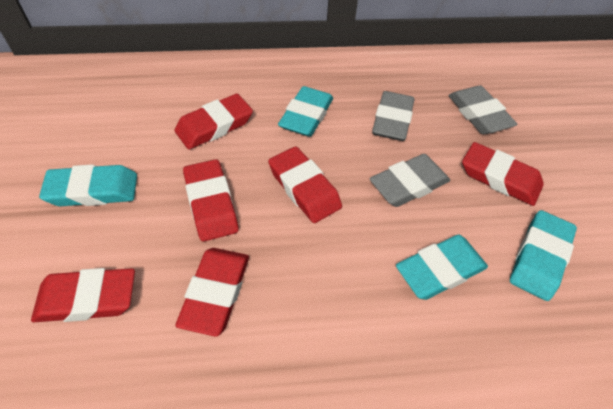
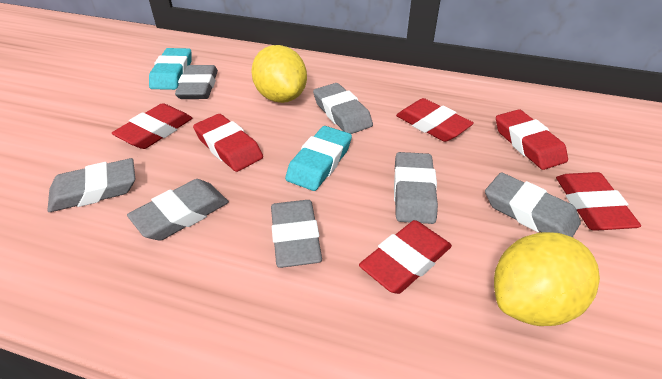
grey eraser: 3 -> 7
turquoise eraser: 4 -> 2
yellow lemon: 0 -> 2

